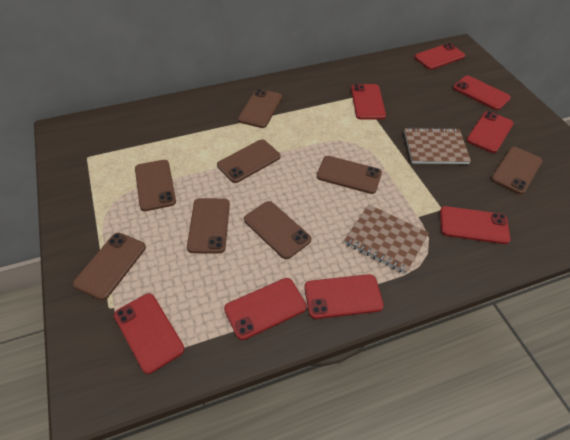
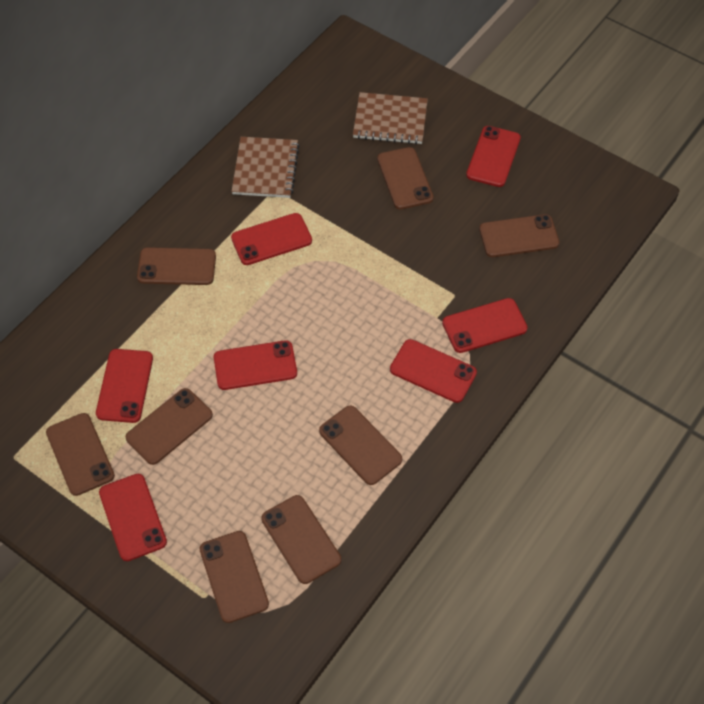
red phone: 8 -> 7

